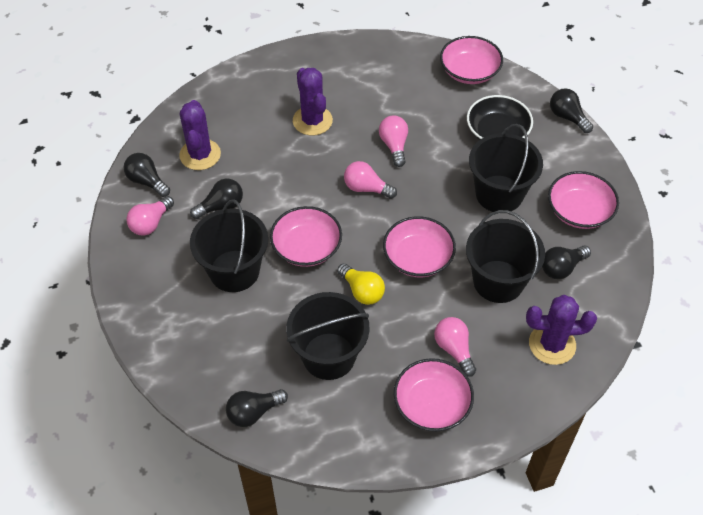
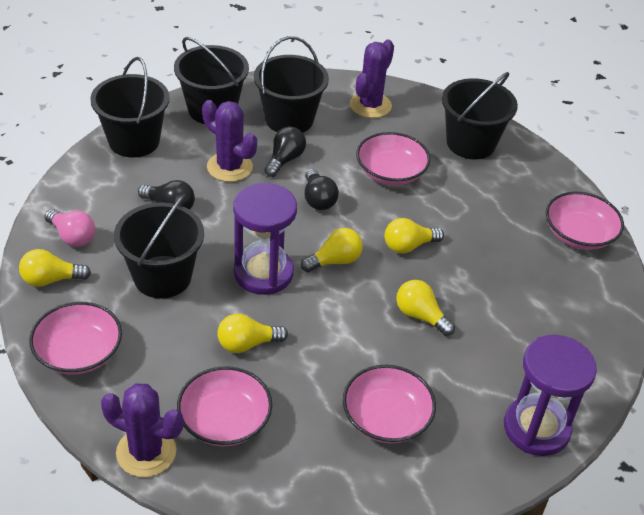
black bowl: 1 -> 0
black bucket: 4 -> 5
black light bulb: 5 -> 3
pink light bulb: 4 -> 1
purple hourglass: 0 -> 2
yellow light bulb: 1 -> 5

